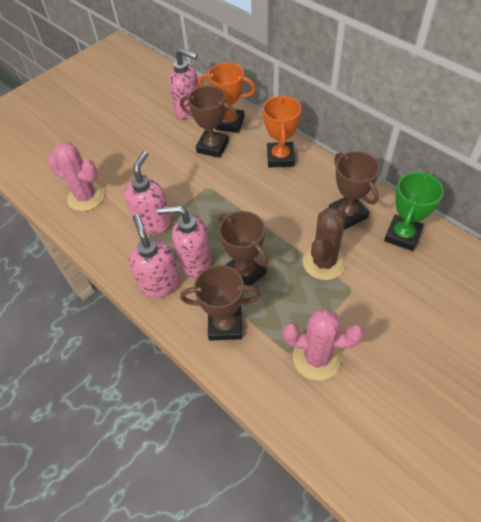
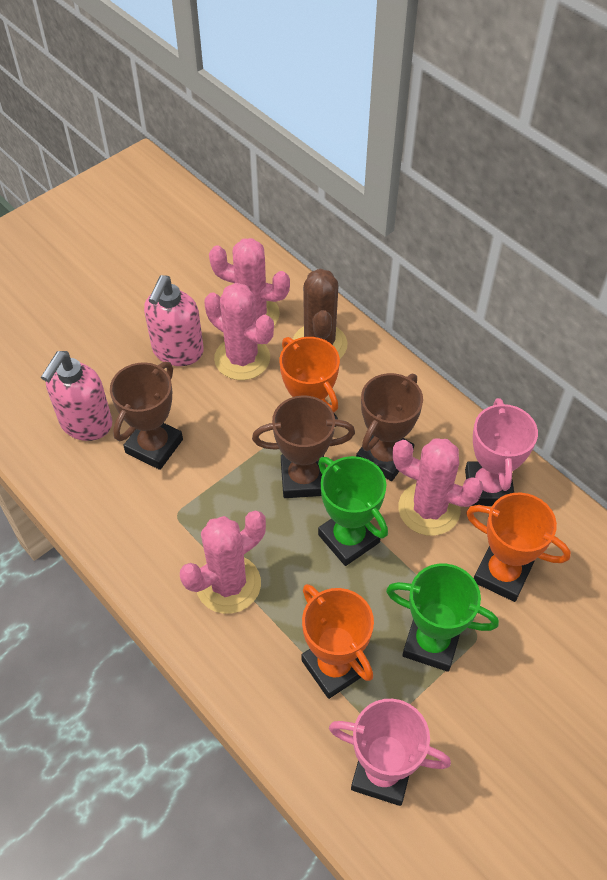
brown trophy: 4 -> 3
green trophy: 1 -> 2
orange trophy: 2 -> 3
pink cactus: 2 -> 4
pink soap dispenser: 4 -> 2
pink trophy: 0 -> 2

